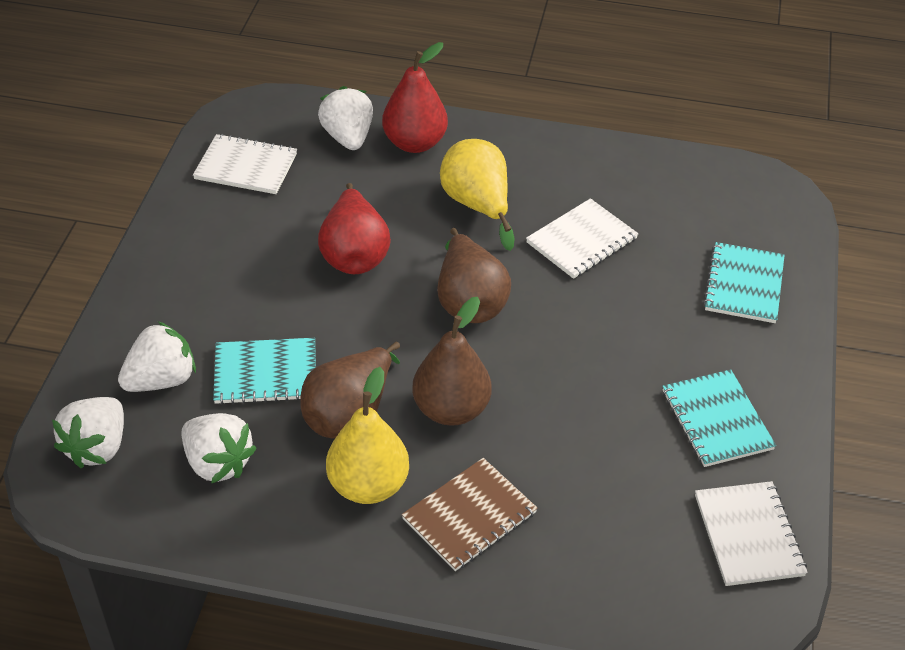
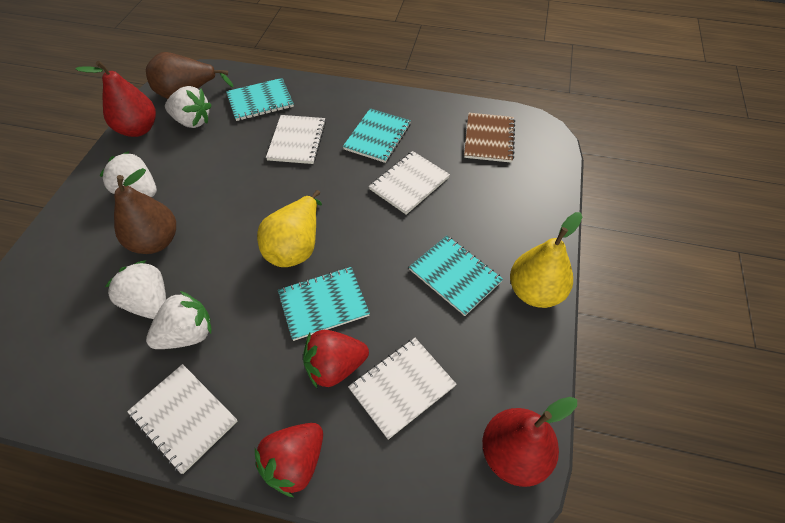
brown pear: 3 -> 2
red strawberry: 0 -> 2
turquoise notebook: 3 -> 4
white notebook: 3 -> 4

